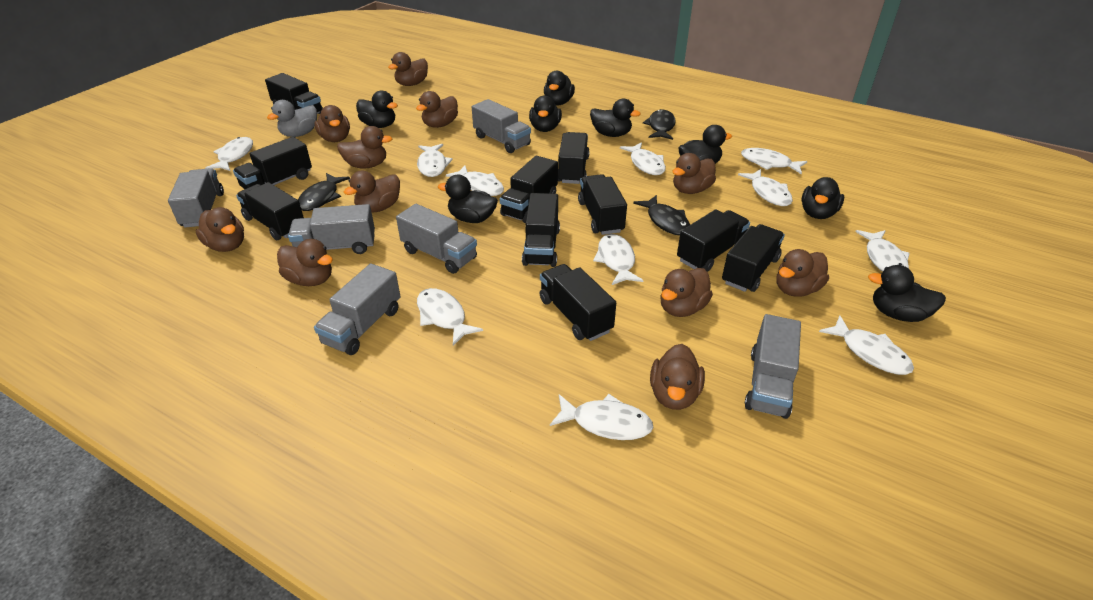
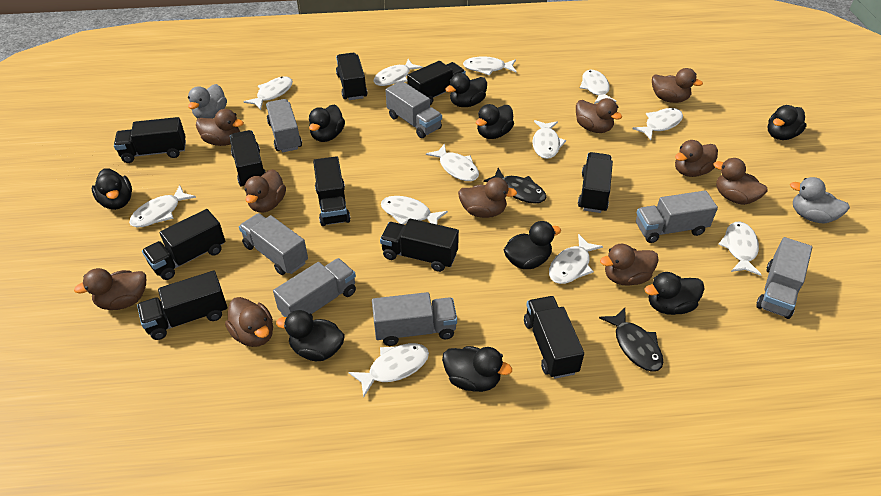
black duck: 8 -> 9
black fish: 3 -> 2
brown duck: 11 -> 10
grey duck: 1 -> 2
grey truck: 6 -> 7
white fish: 11 -> 12

